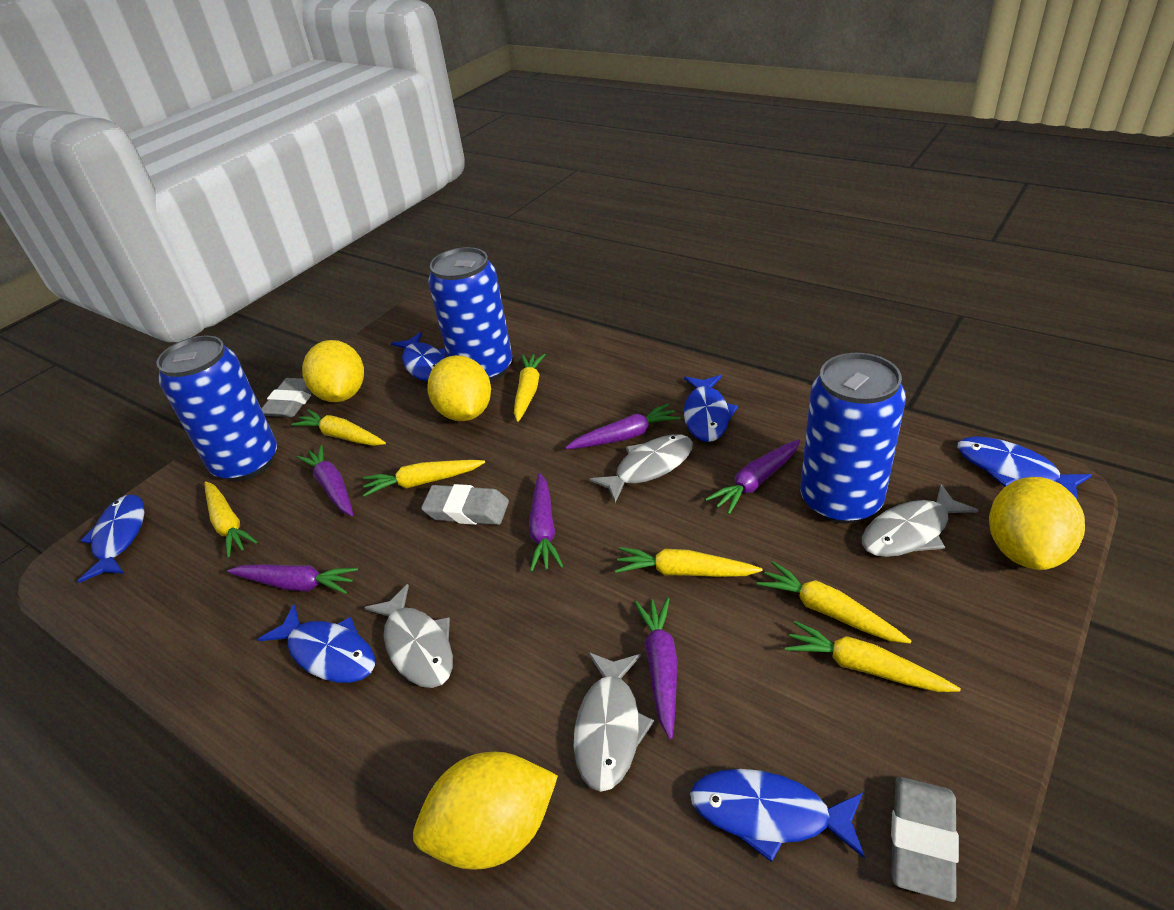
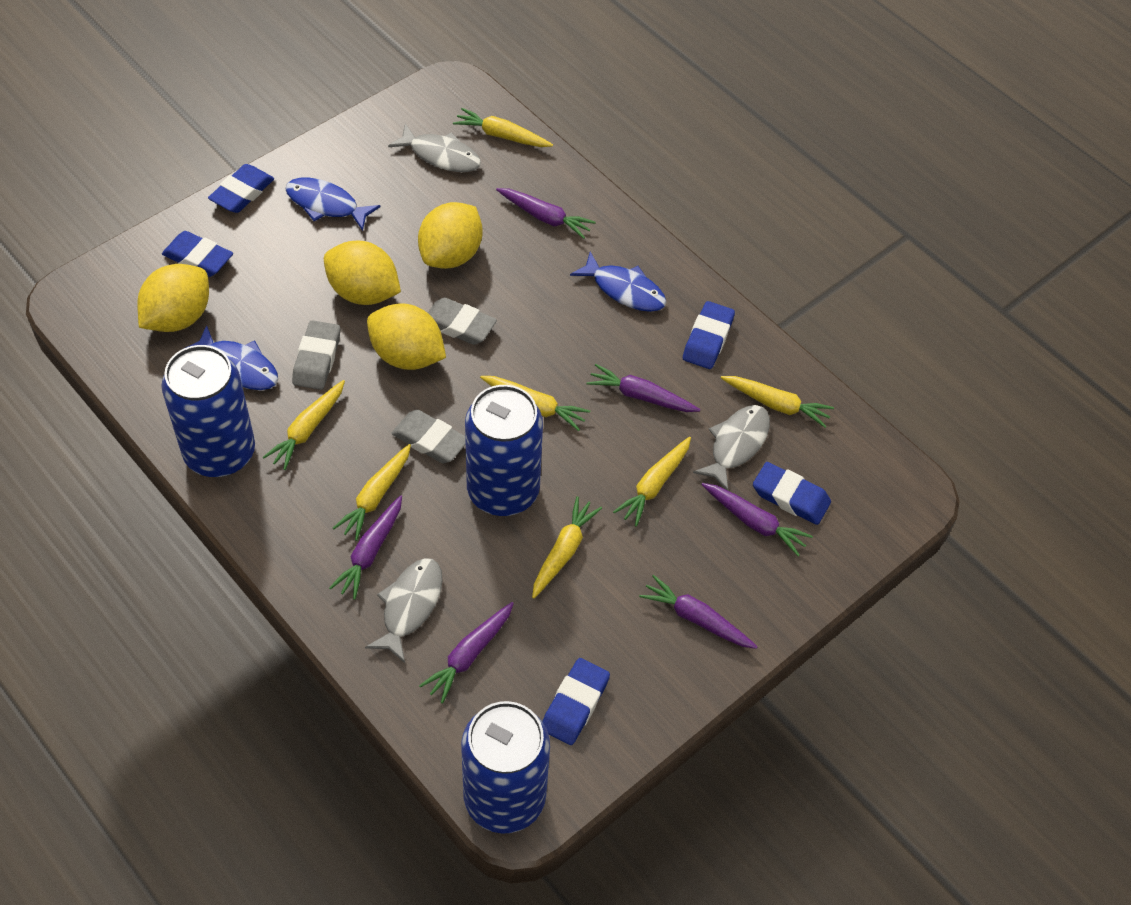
blue eraser: 0 -> 5
blue fish: 6 -> 3
grey fish: 4 -> 3

